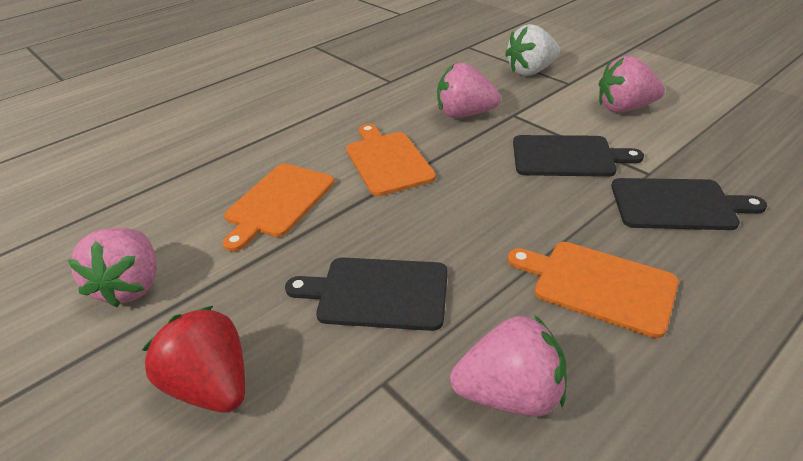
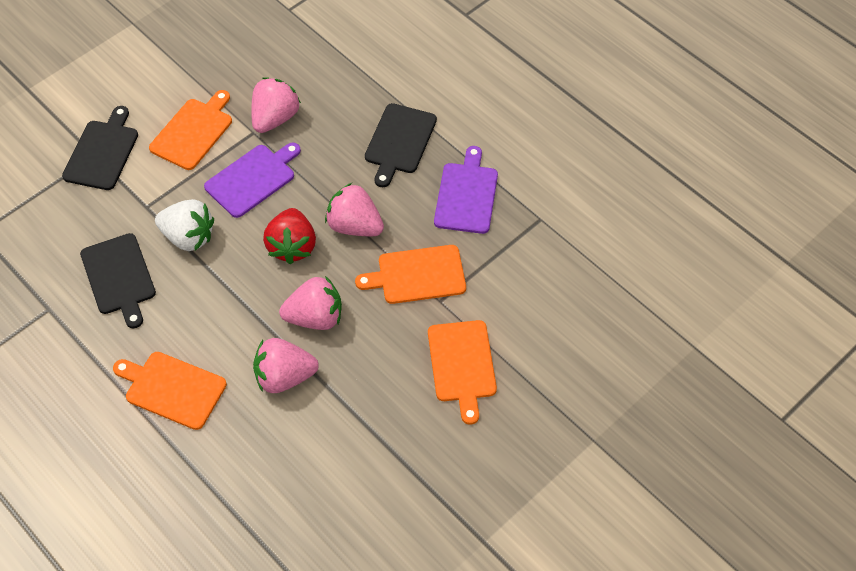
orange cutting board: 3 -> 4
purple cutting board: 0 -> 2

